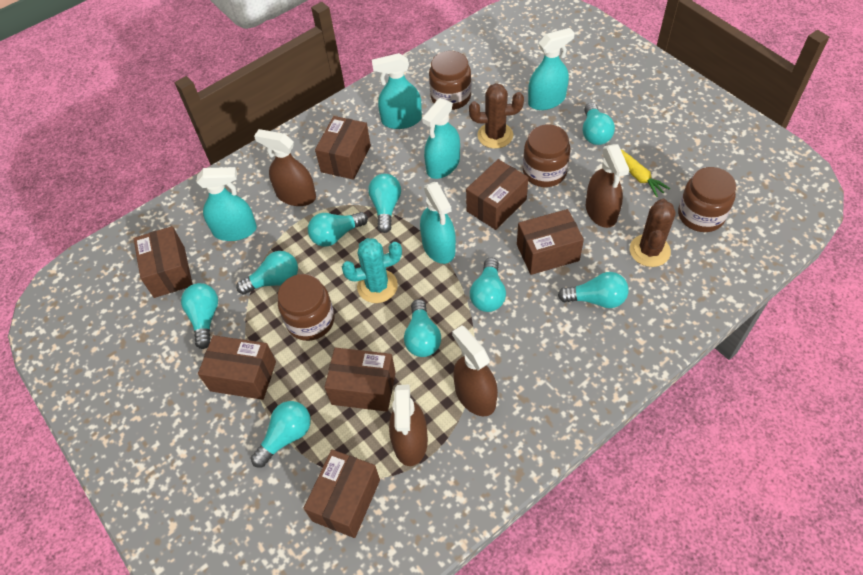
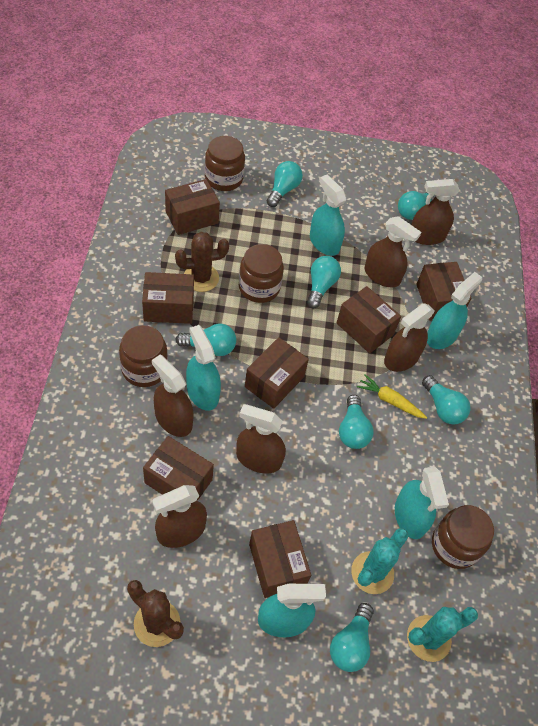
brown spray bottle: 4 -> 6
turquoise cactus: 1 -> 2
turquoise light bulb: 9 -> 7

